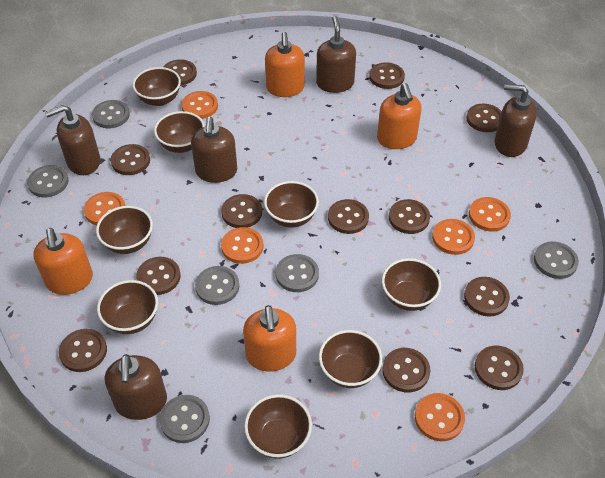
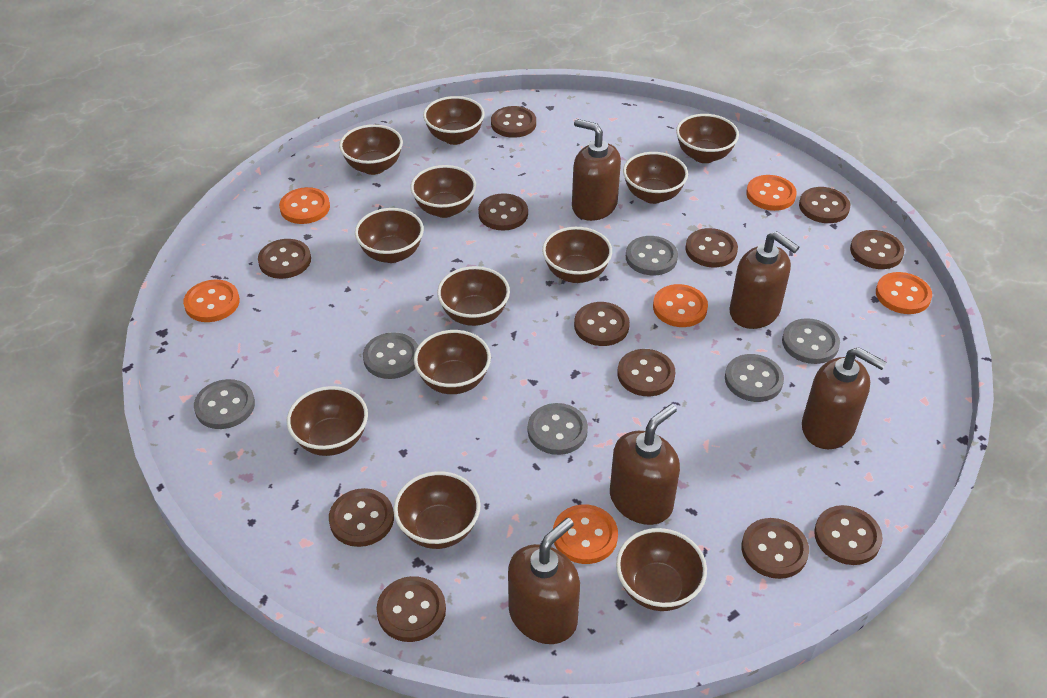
brown bowl: 8 -> 12
orange soap dispenser: 4 -> 0

